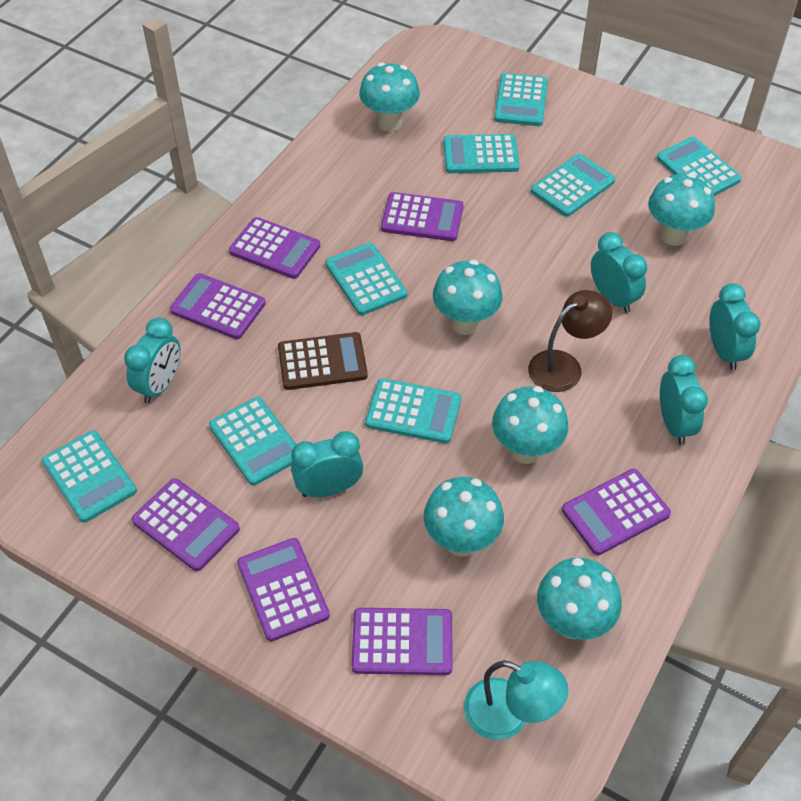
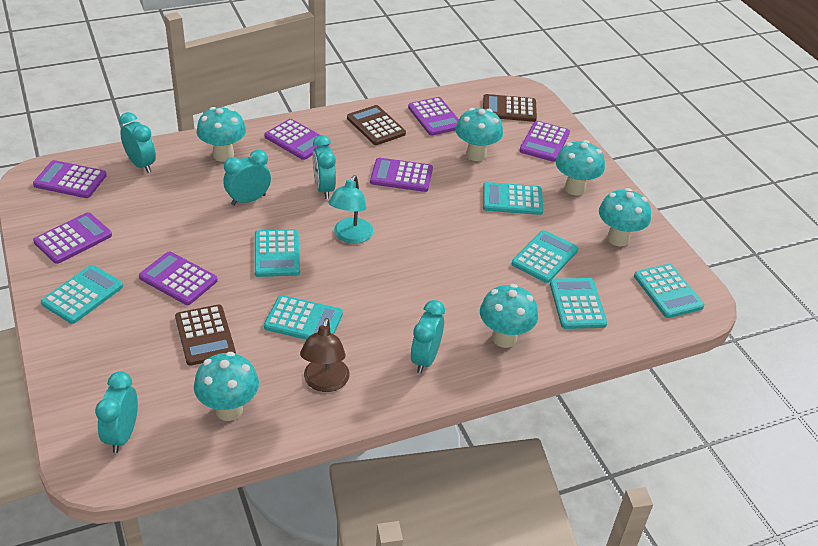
brown calculator: 1 -> 3
turquoise calculator: 8 -> 7

